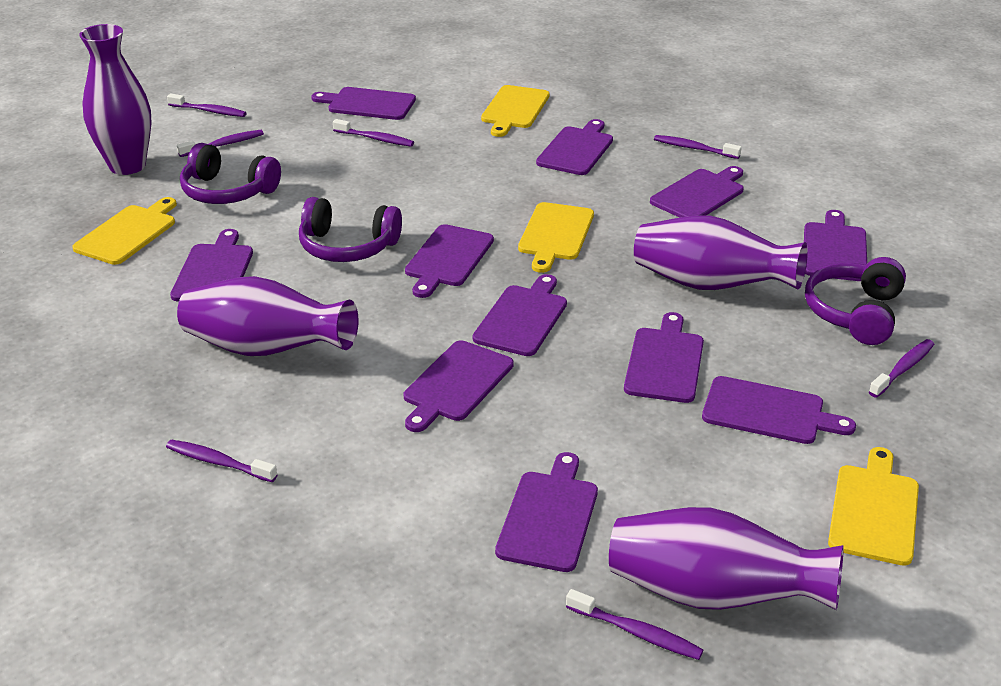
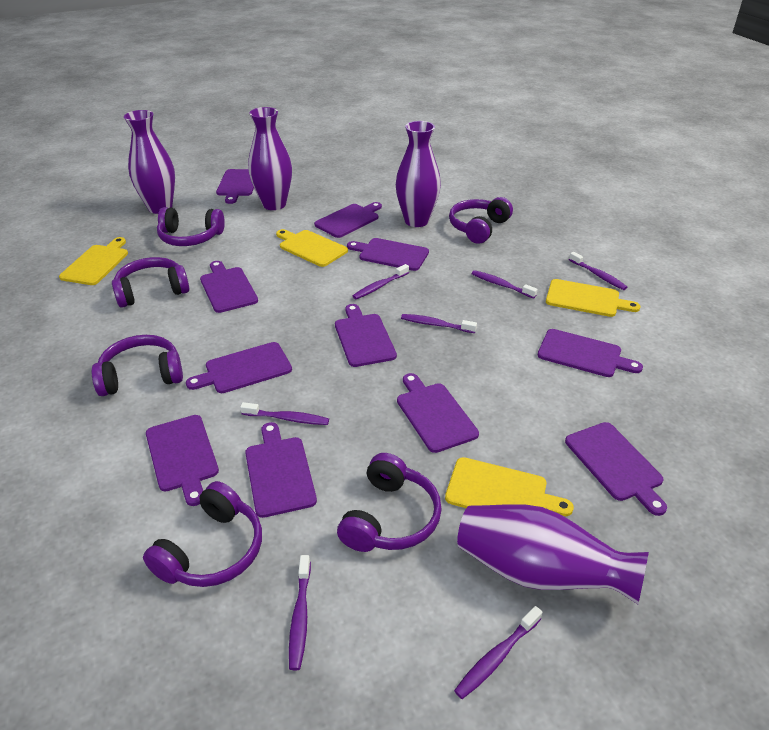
purple headphones: 3 -> 6

